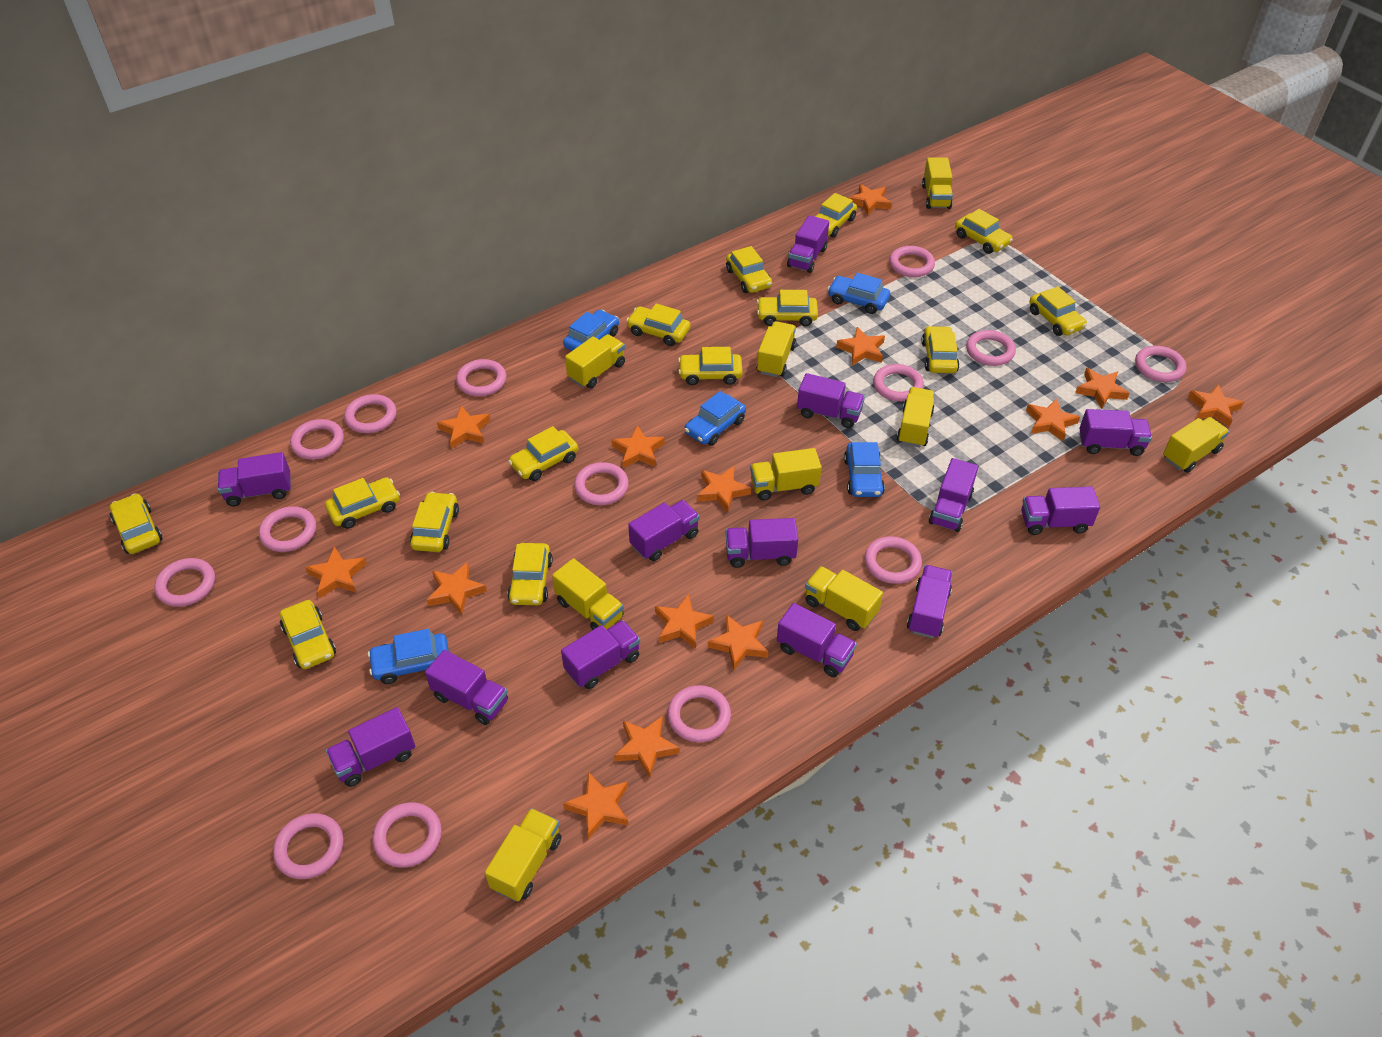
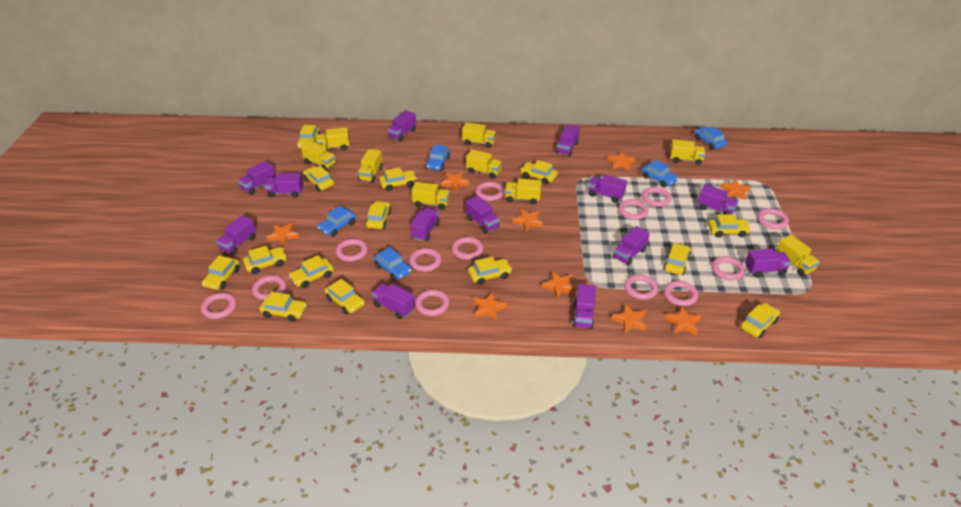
orange star: 14 -> 9
pink ring: 14 -> 13

